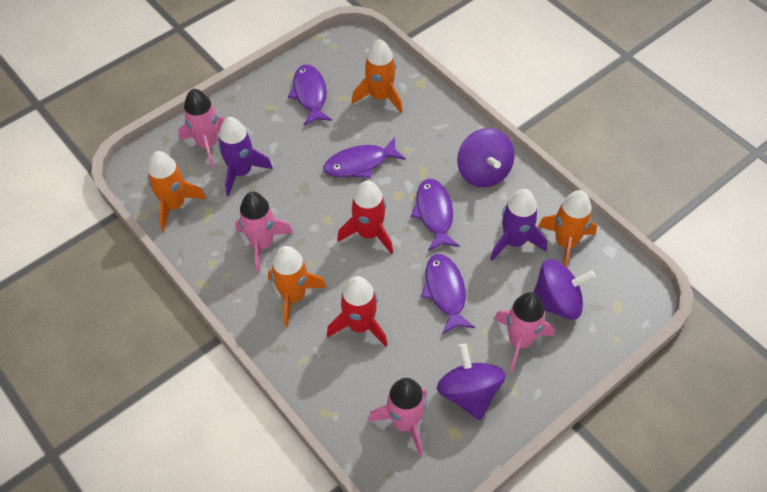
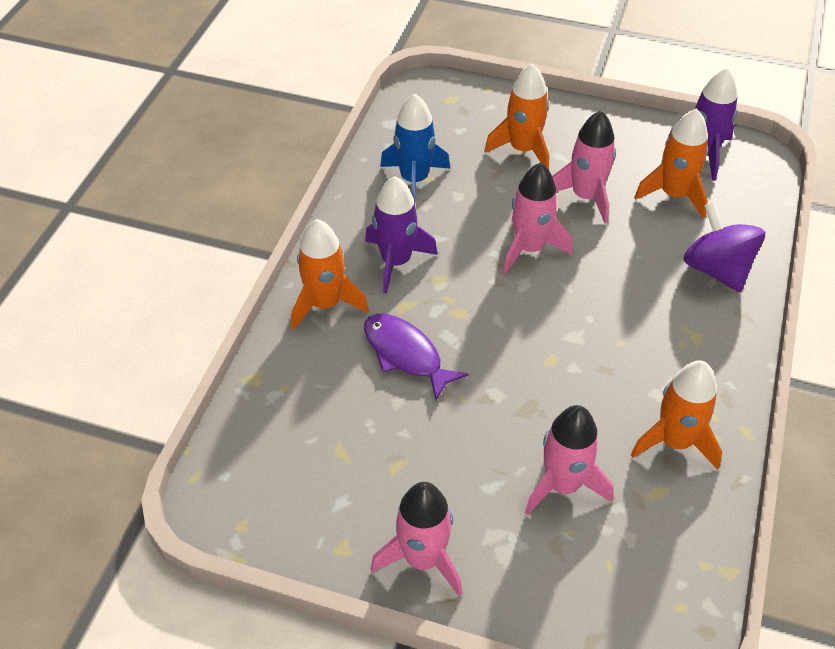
blue rocket: 0 -> 1
purple fish: 4 -> 1
purple spinning top: 3 -> 1
red rocket: 2 -> 0

